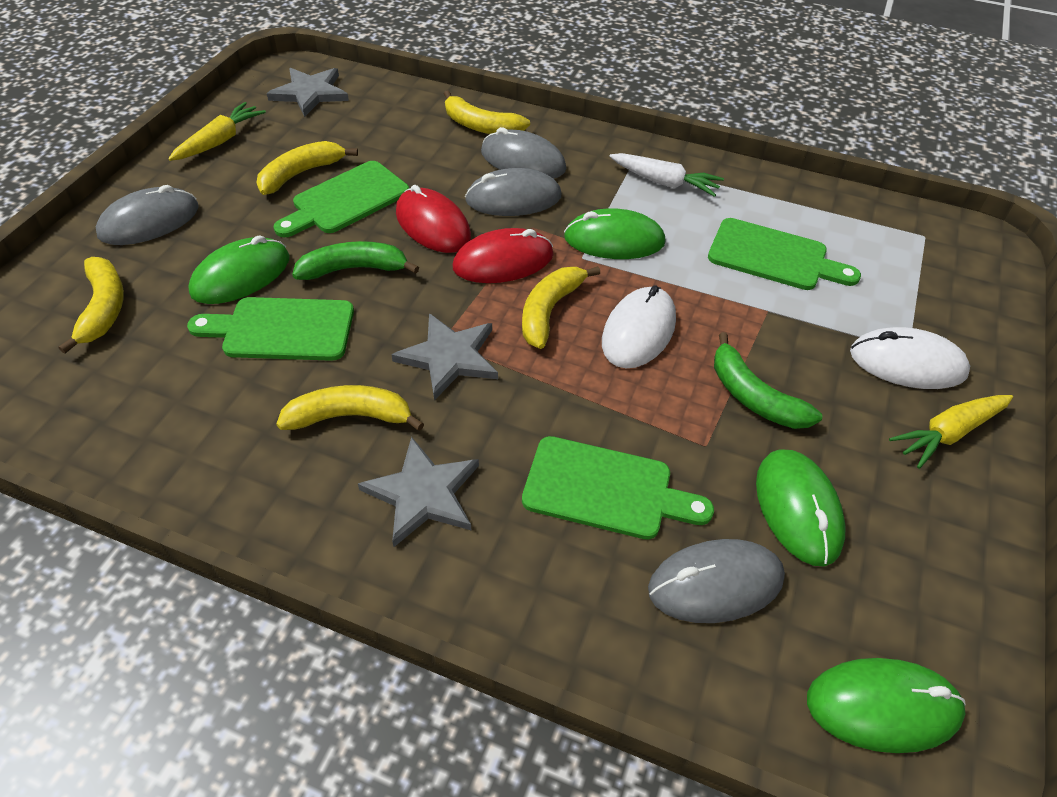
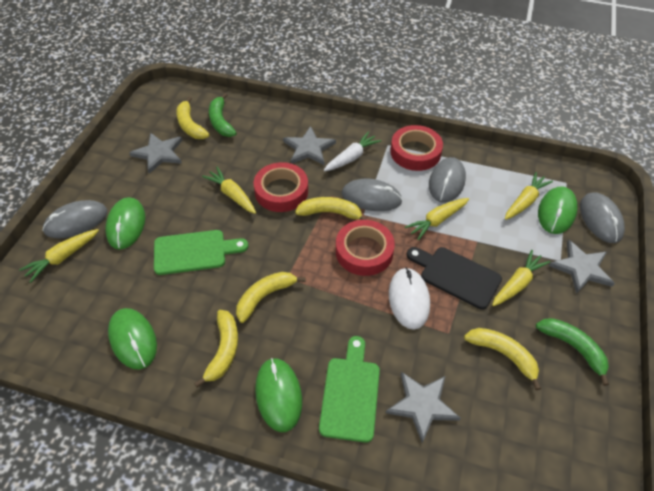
black cutting board: 0 -> 1
green cutting board: 4 -> 2
grey star: 3 -> 4
red mouse: 2 -> 0
red tape: 0 -> 3
white mouse: 2 -> 1
yellow carrot: 2 -> 5

